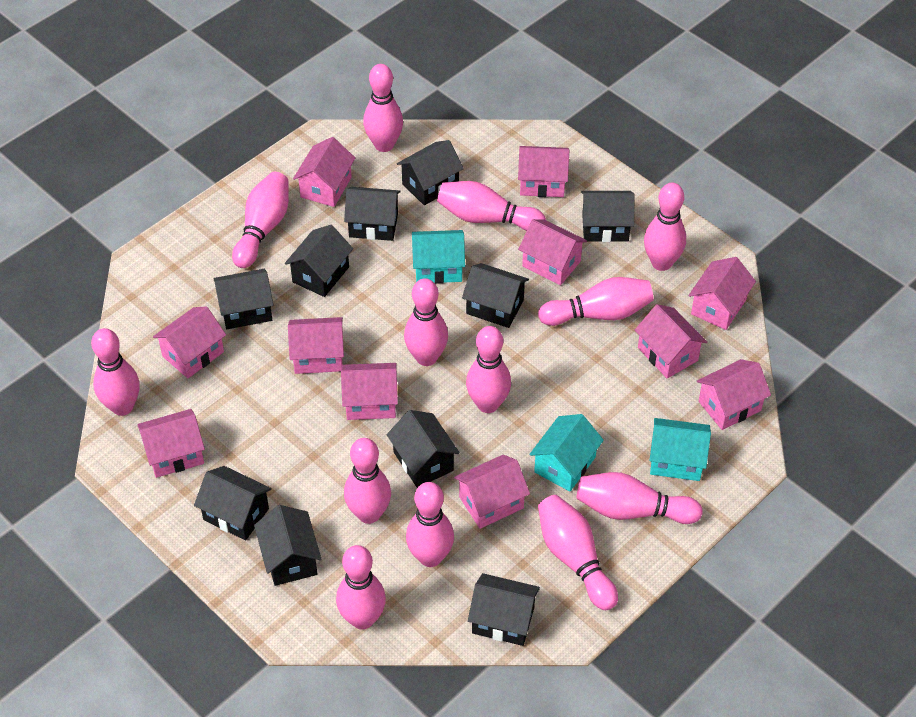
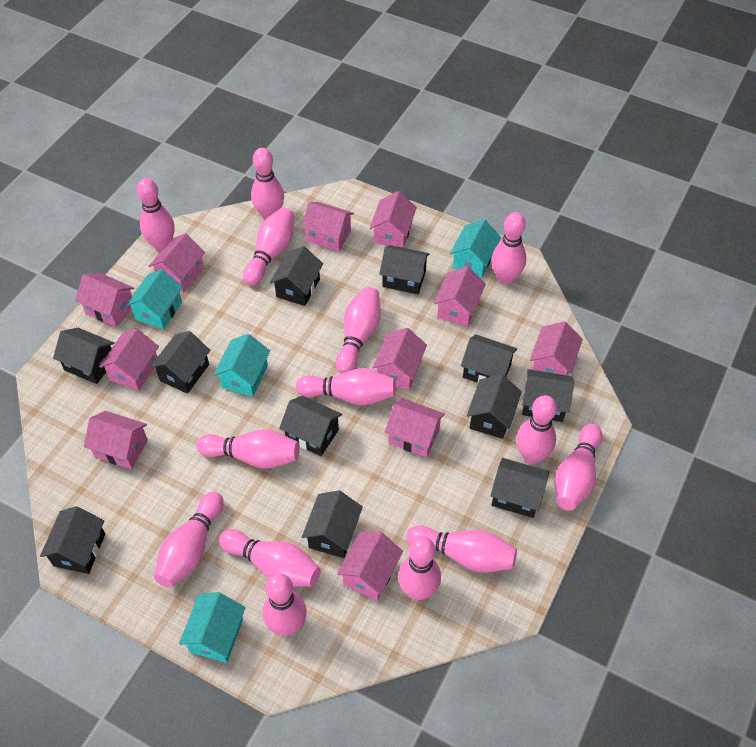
black house: 10 -> 11
pink bowling pin: 13 -> 14
turquoise house: 3 -> 4

